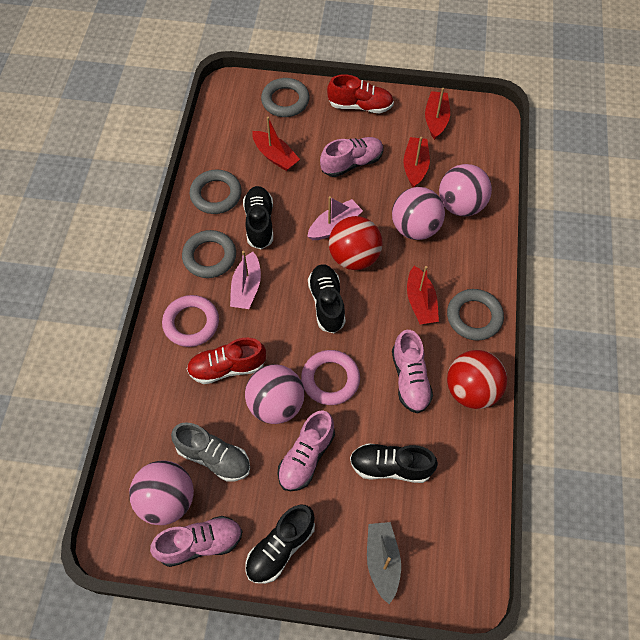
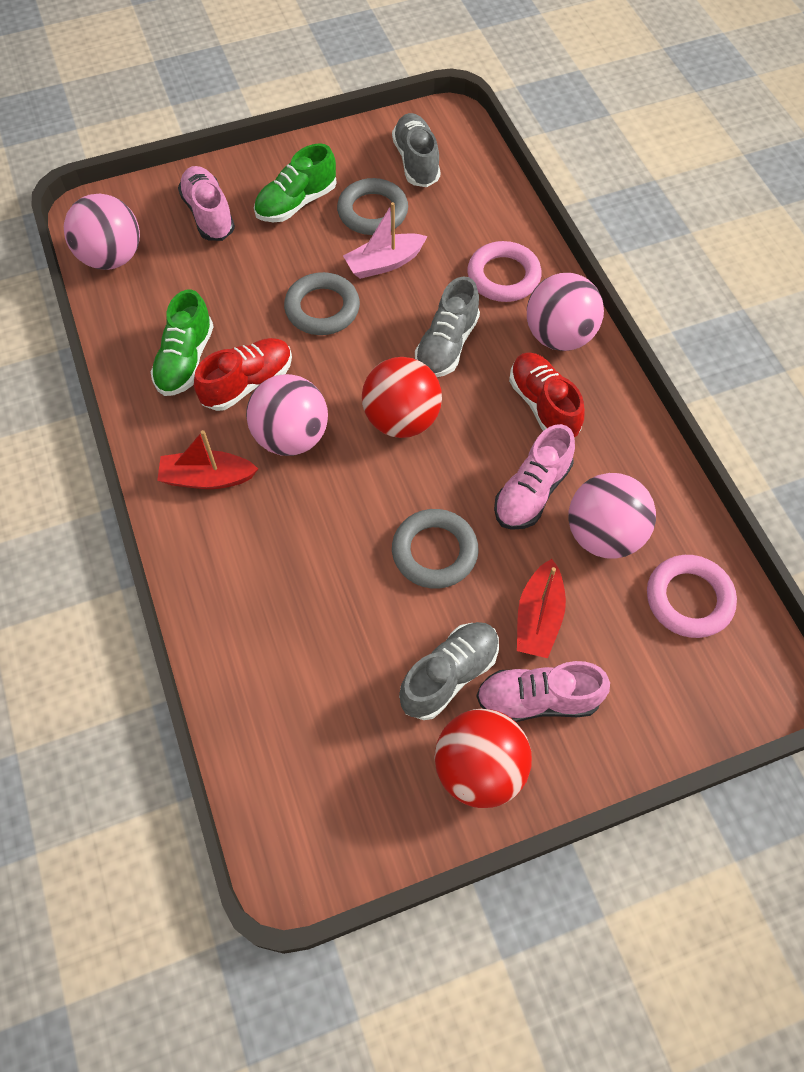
black shoe: 4 -> 0
green shoe: 0 -> 2
grey boat: 1 -> 0
grey ring: 4 -> 3
grey shoe: 1 -> 3
pink boat: 2 -> 1
pink shoe: 4 -> 3
red boat: 4 -> 2

